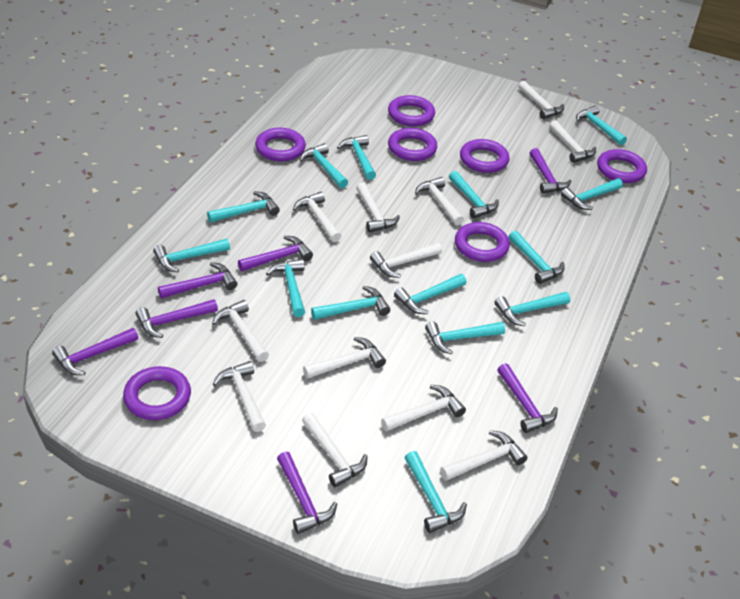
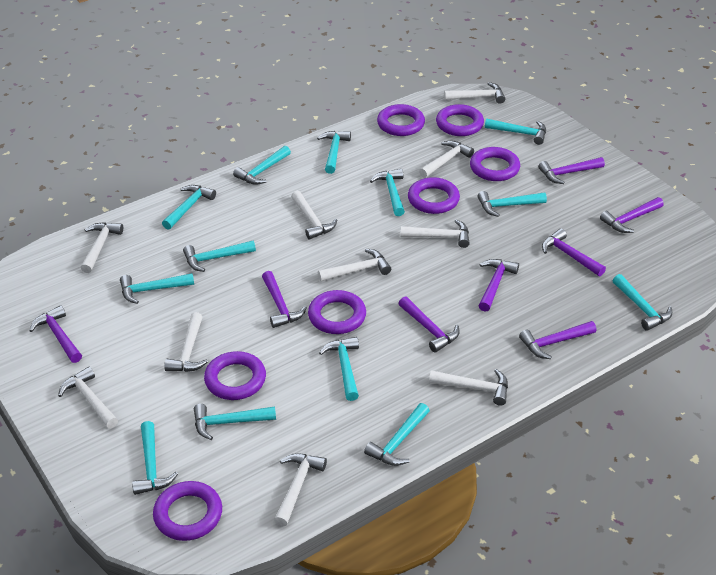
purple hammer: 7 -> 8
turquoise hammer: 14 -> 13
white hammer: 12 -> 10

